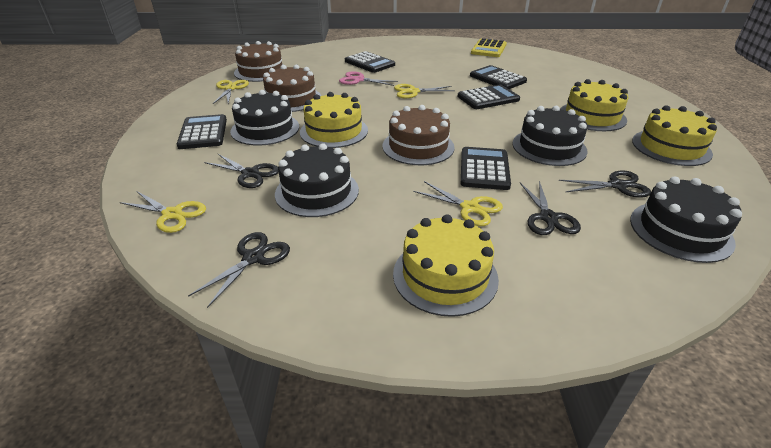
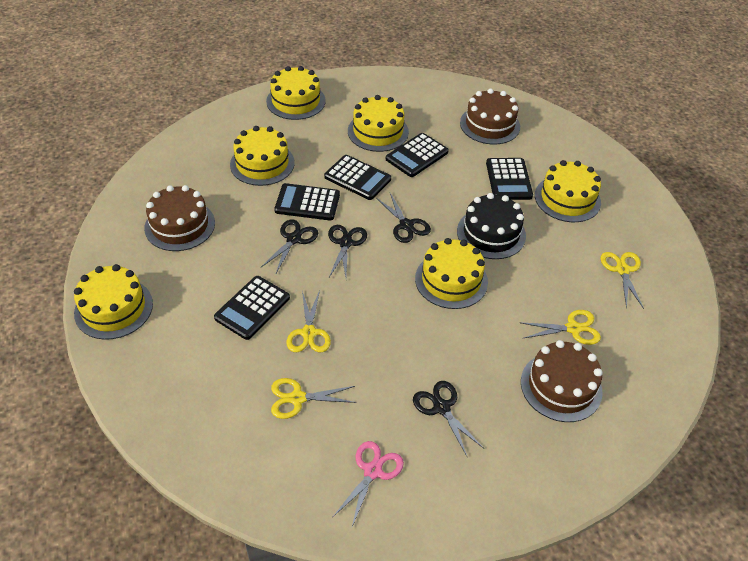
black cake: 4 -> 1
yellow cake: 4 -> 6
yellow calculator: 1 -> 0

